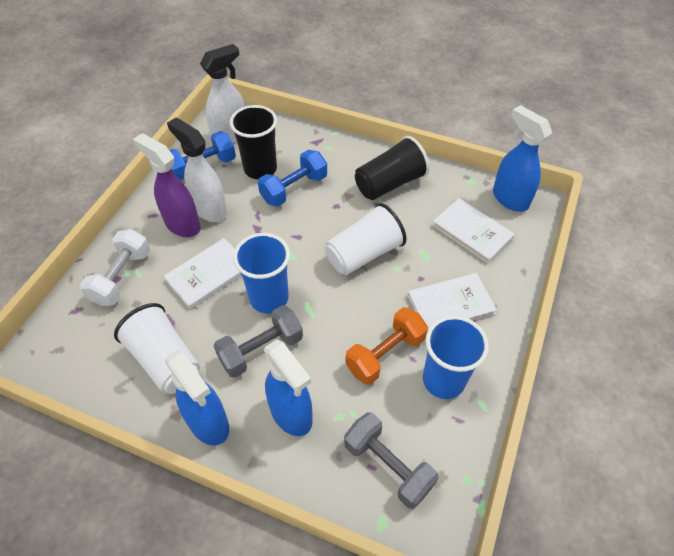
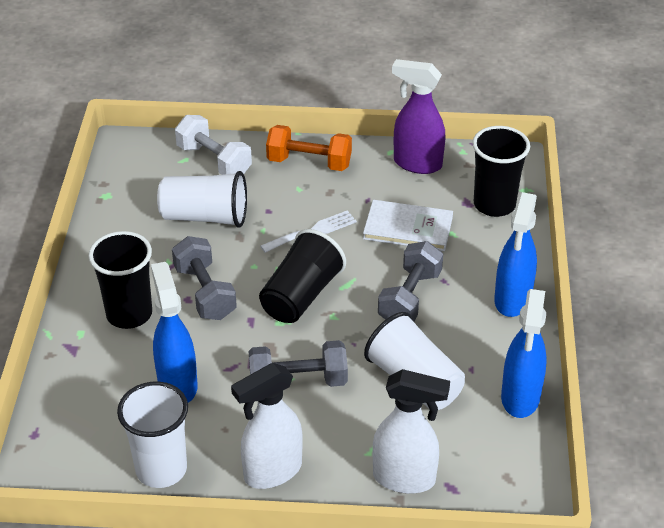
black cup: 2 -> 3
blue cup: 2 -> 0
blue dumbbell: 2 -> 0
grey dumbbell: 2 -> 3
white book: 3 -> 1
white cup: 2 -> 3
white fork: 0 -> 1

